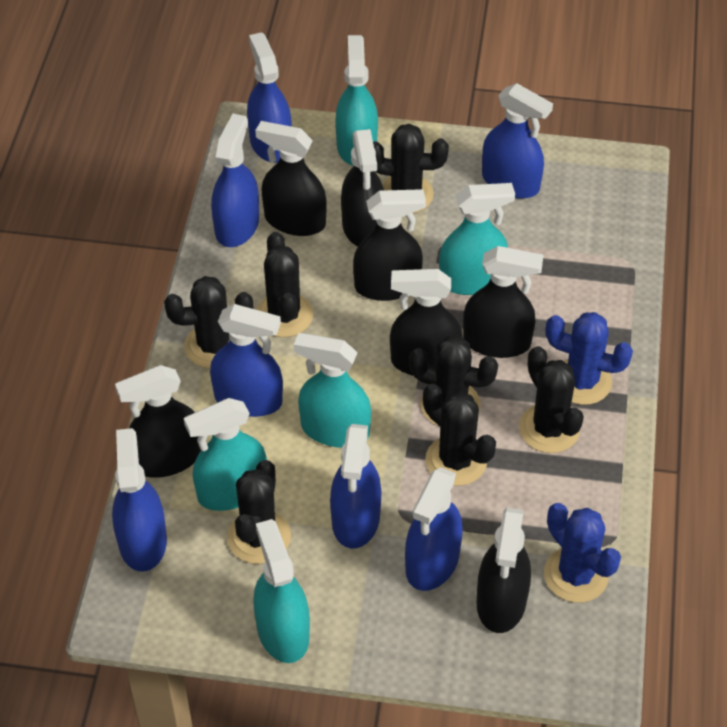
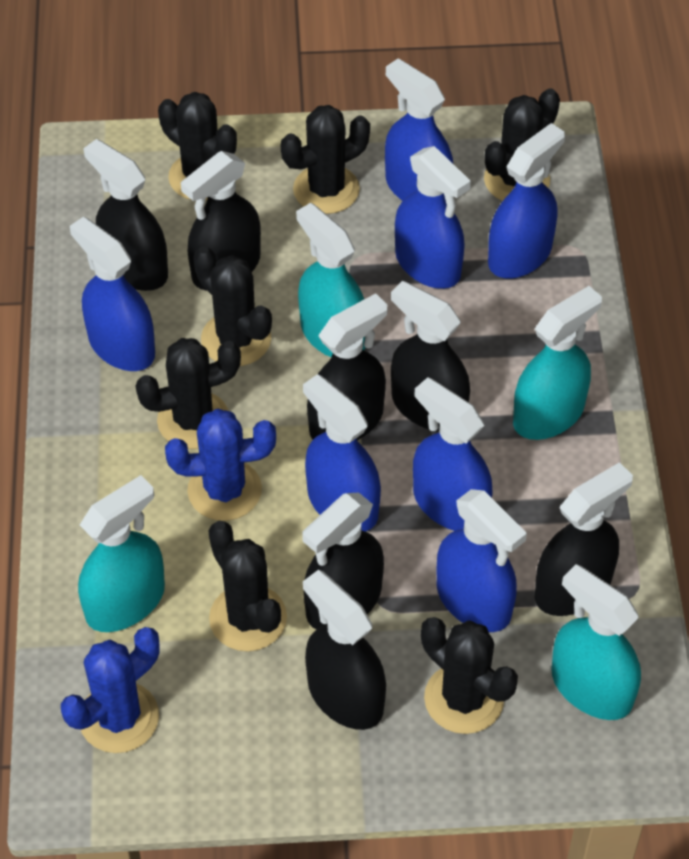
turquoise spray bottle: 5 -> 4

